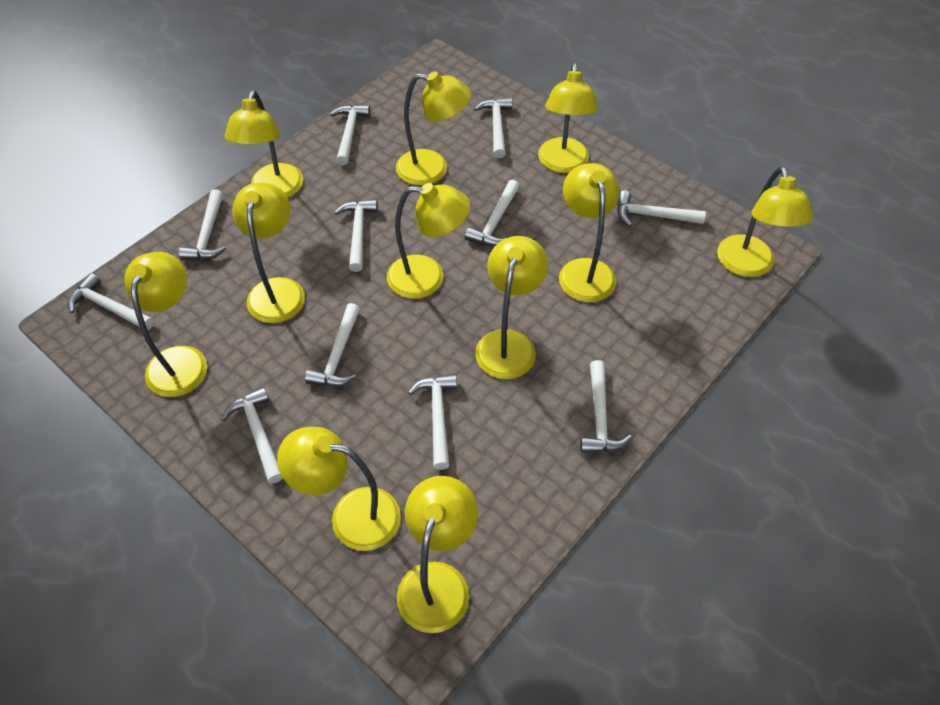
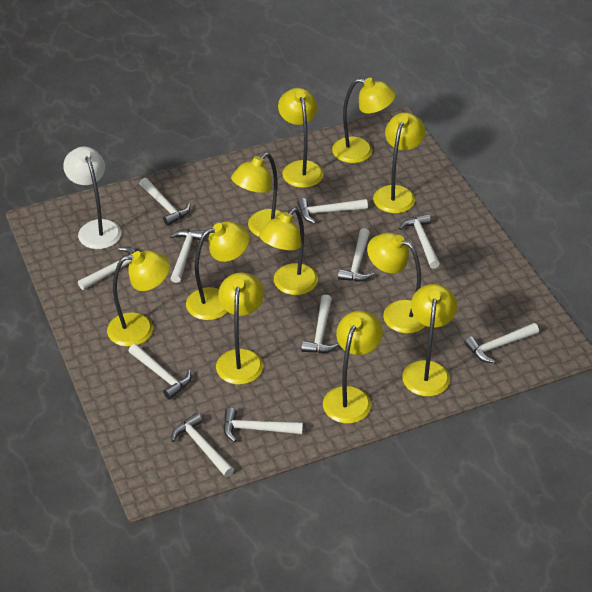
white lamp: 0 -> 1

